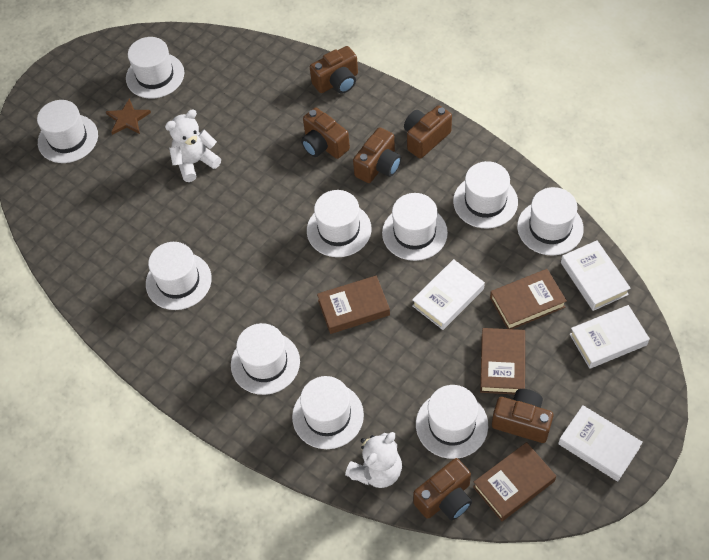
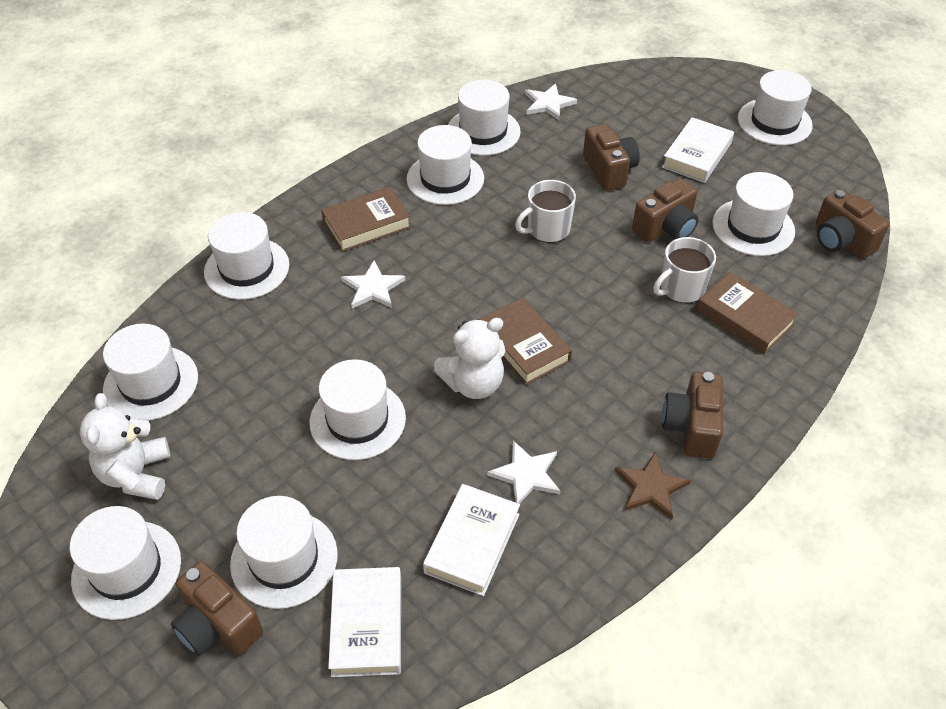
brown book: 4 -> 3
brown camera: 6 -> 5
white book: 4 -> 3
white hat: 10 -> 9
white mug: 0 -> 2
white star: 0 -> 3

